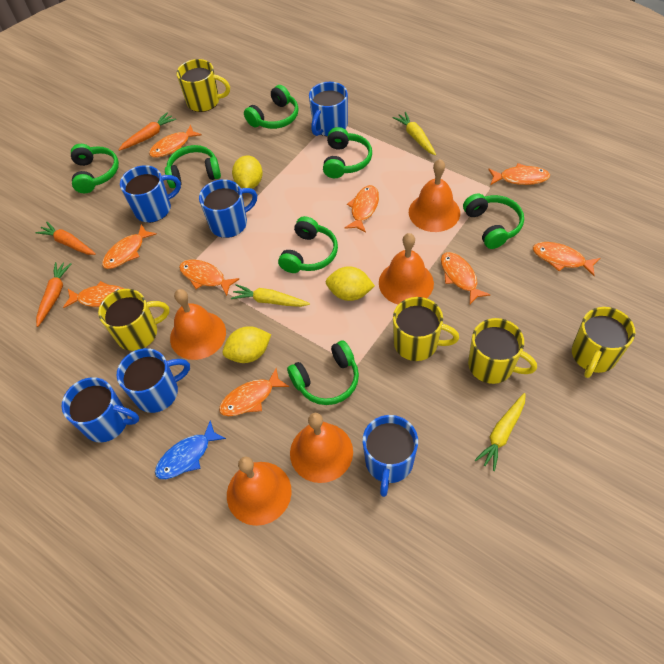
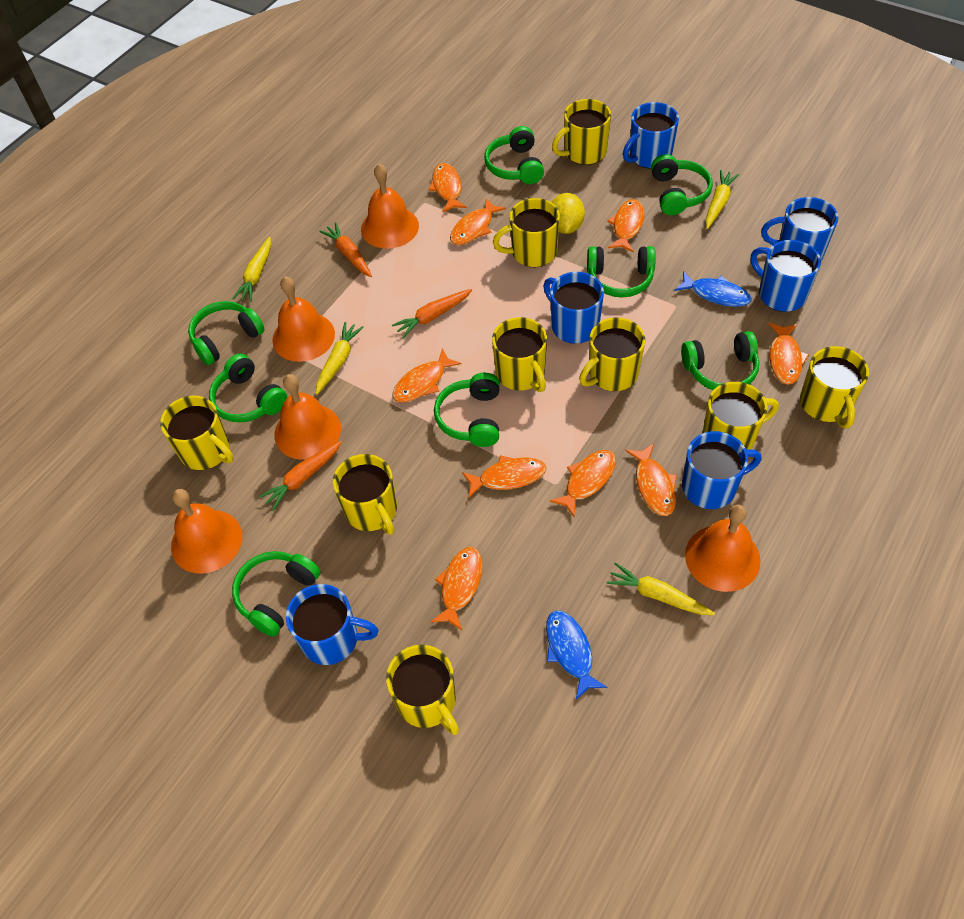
blue fish: 1 -> 2
green headphones: 7 -> 8
yellow carrot: 3 -> 4
yellow lemon: 3 -> 1
yellow mug: 5 -> 9

